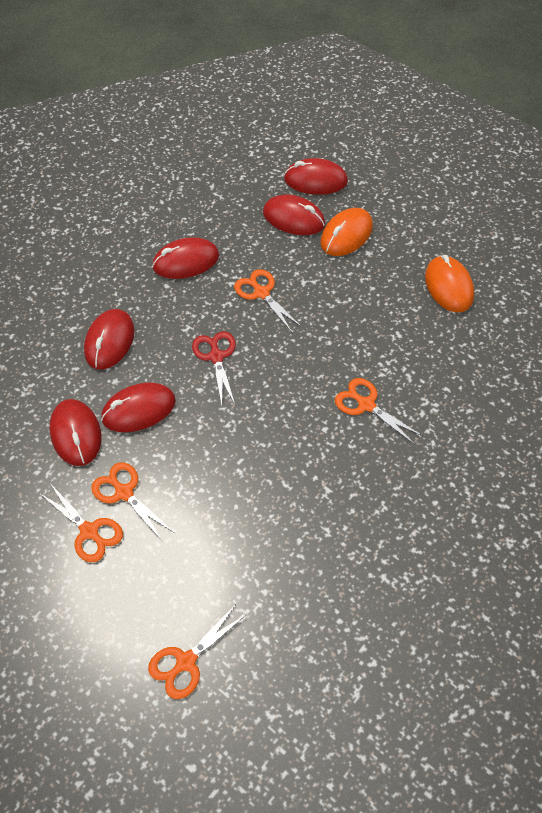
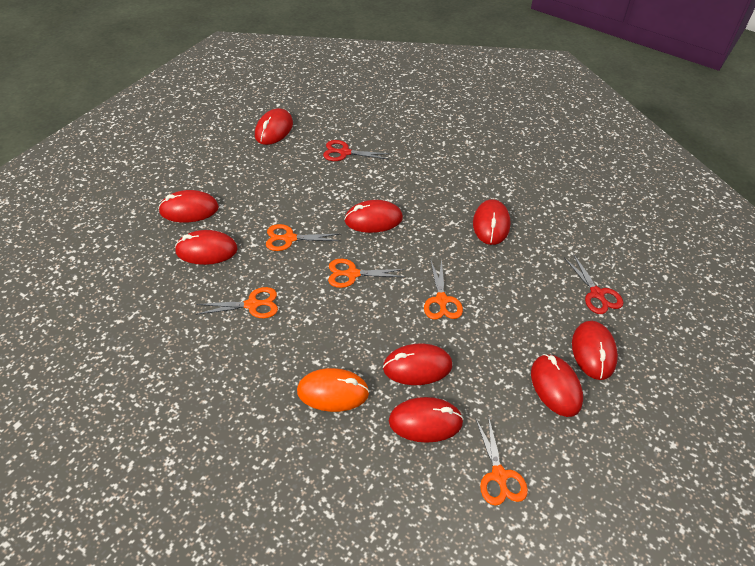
orange mouse: 2 -> 1
red mouse: 6 -> 9
red scissors: 1 -> 2

